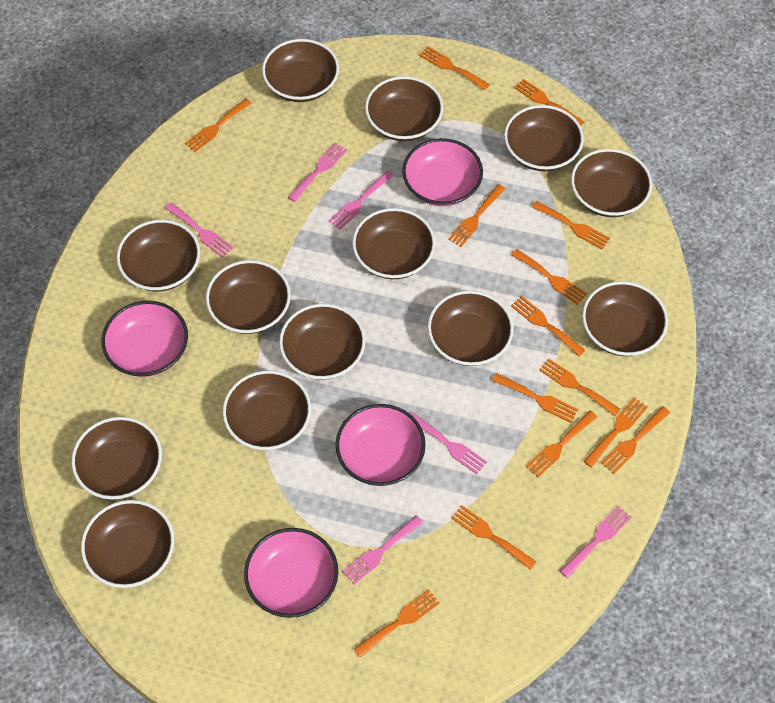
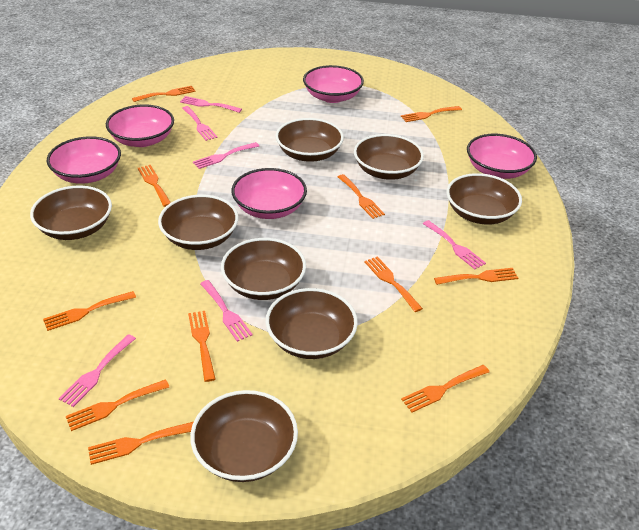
brown bowl: 13 -> 8
orange fork: 14 -> 11
pink bowl: 4 -> 5

